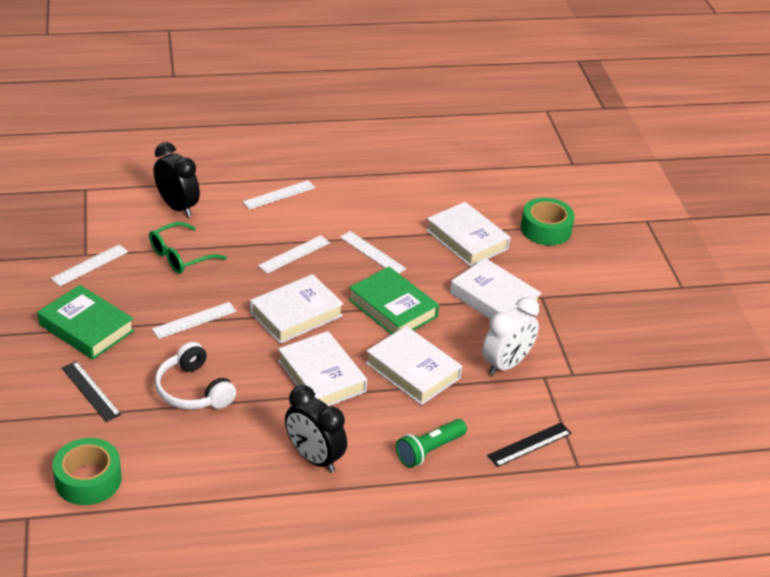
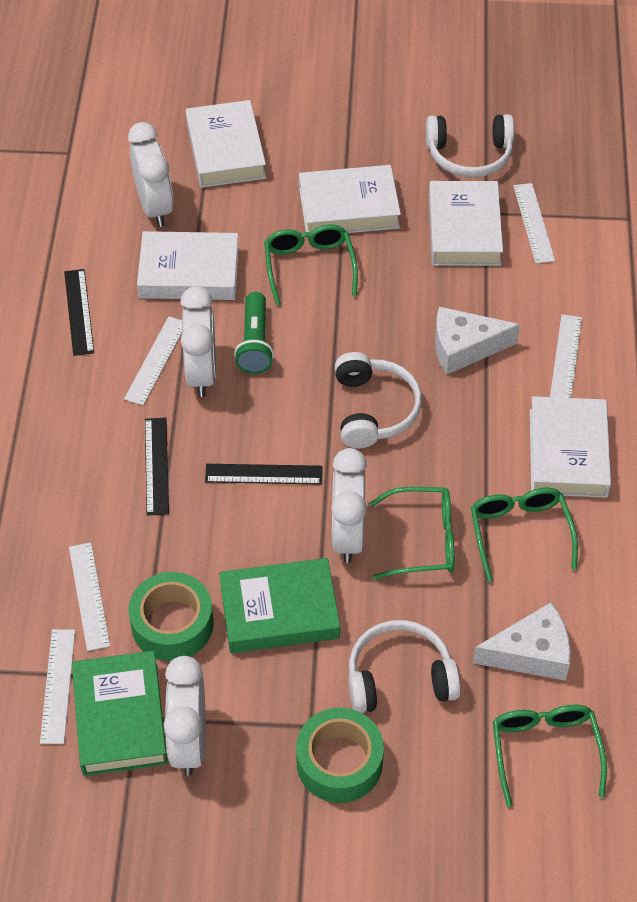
black clock: 2 -> 0
black ruler: 2 -> 3
green glasses: 1 -> 4
white cheese: 0 -> 2
white clock: 1 -> 4
white headphones: 1 -> 3

